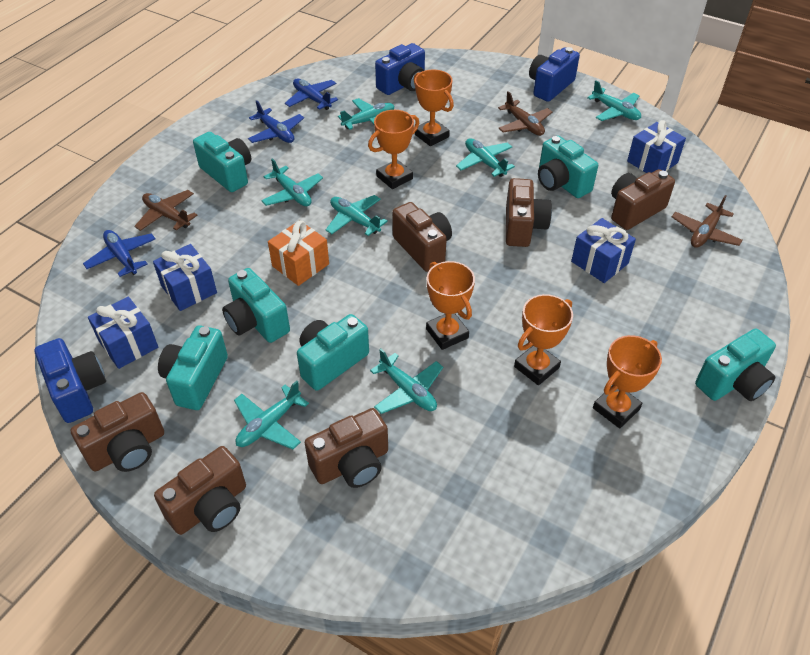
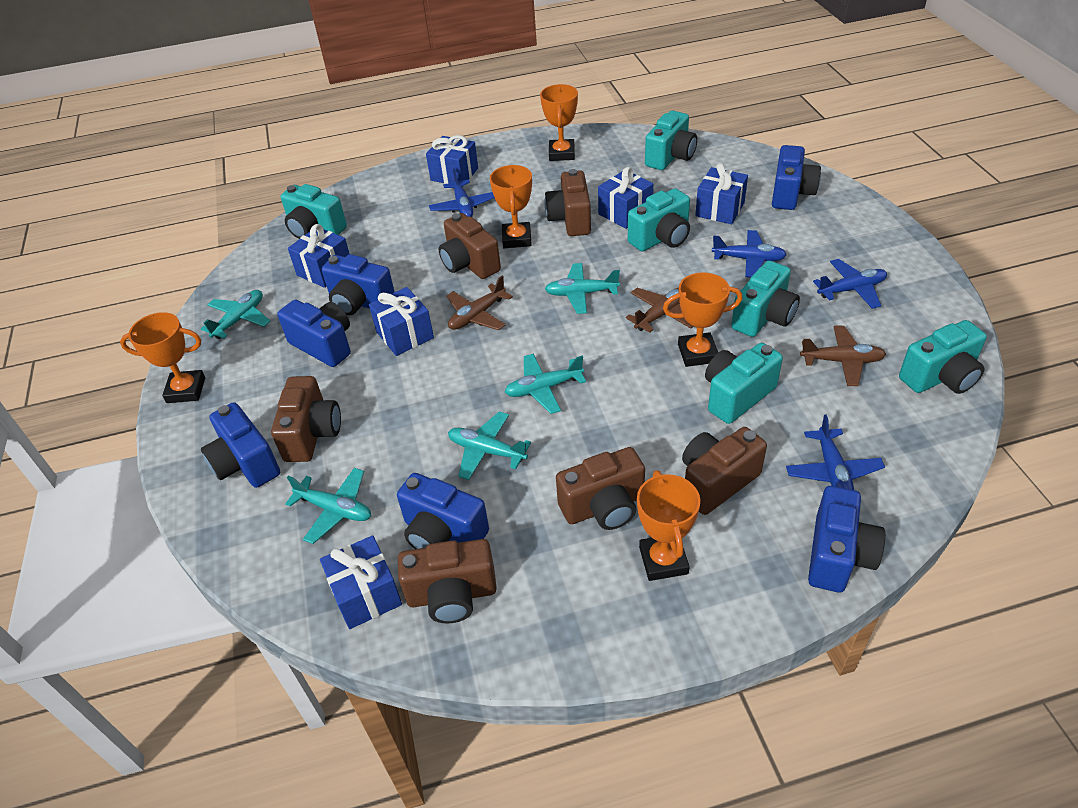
blue camera: 3 -> 6
blue gift: 4 -> 6
blue plane: 3 -> 4
orange gift: 1 -> 0
turquoise plane: 7 -> 5

